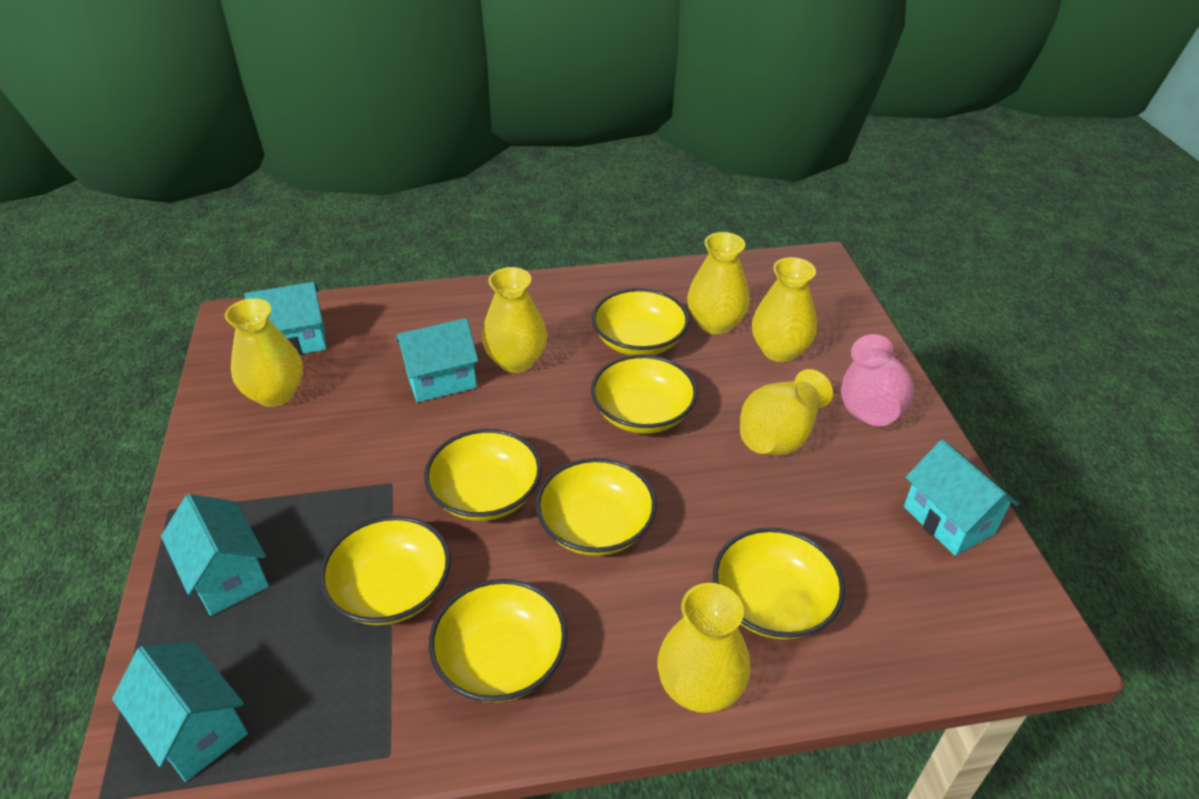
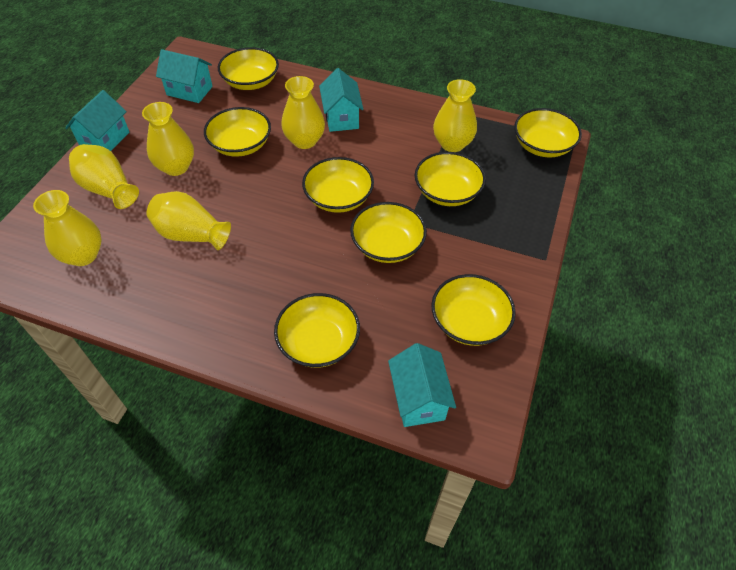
pink vase: 1 -> 0
turquoise house: 5 -> 4
yellow bowl: 7 -> 8

